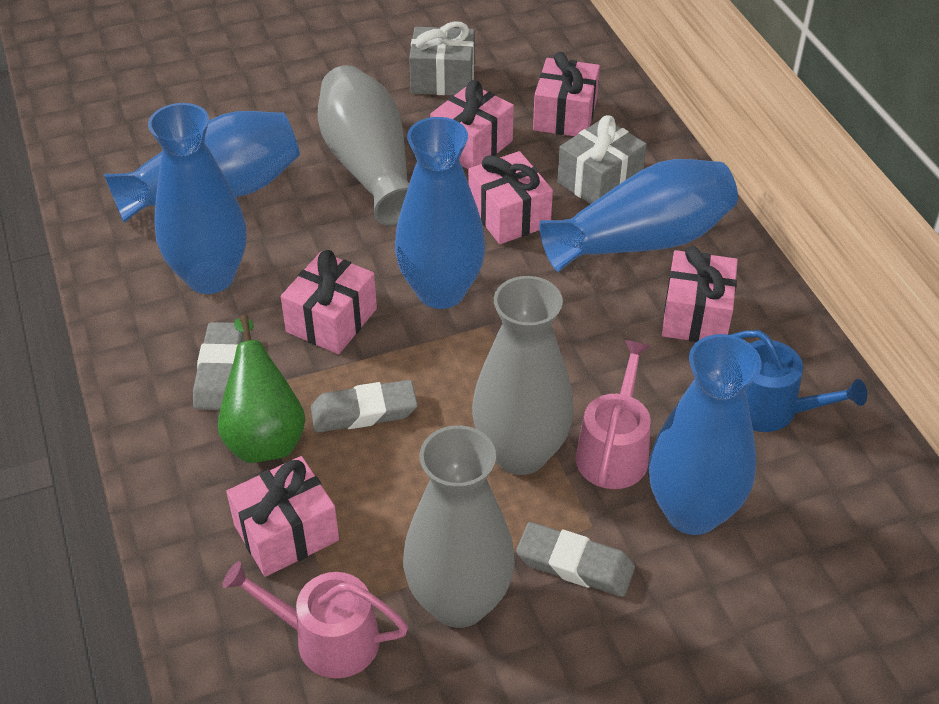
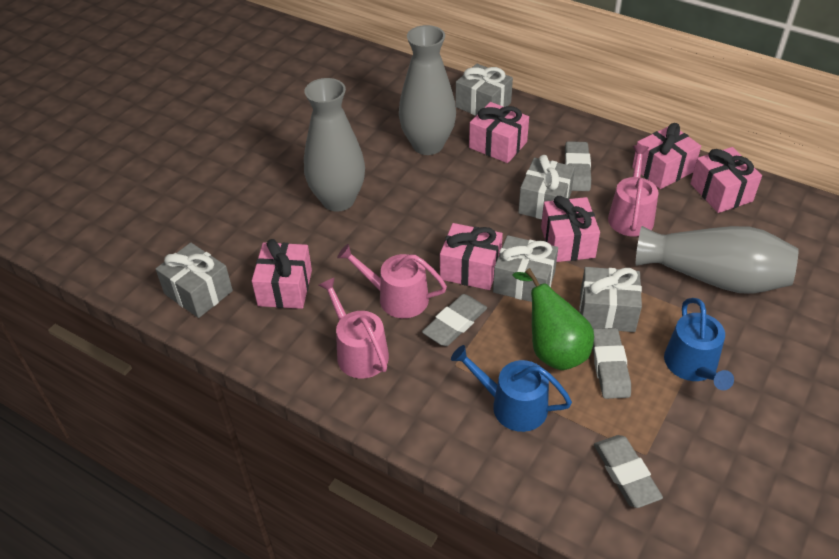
blue vase: 5 -> 0
blue watering can: 1 -> 2
grey eraser: 3 -> 4
grey gift: 2 -> 5
pink watering can: 2 -> 3

